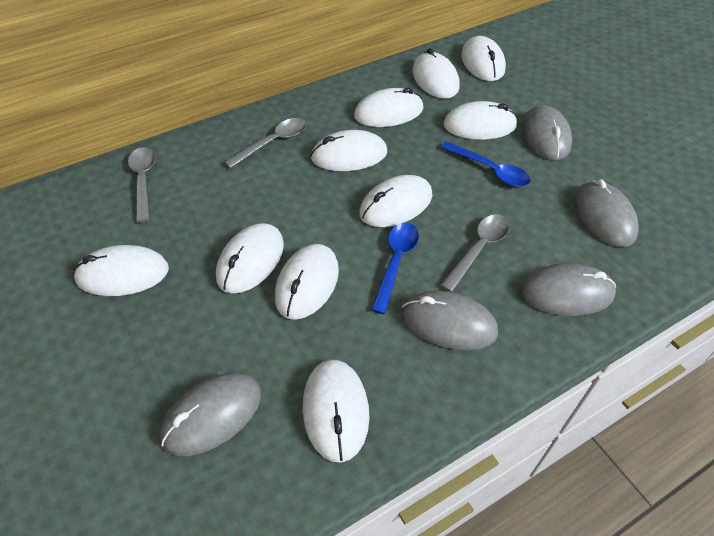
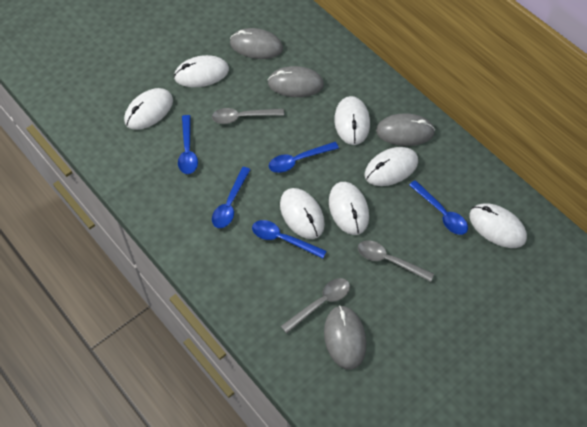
blue spoon: 2 -> 5
grey mouse: 5 -> 4
white mouse: 10 -> 7

